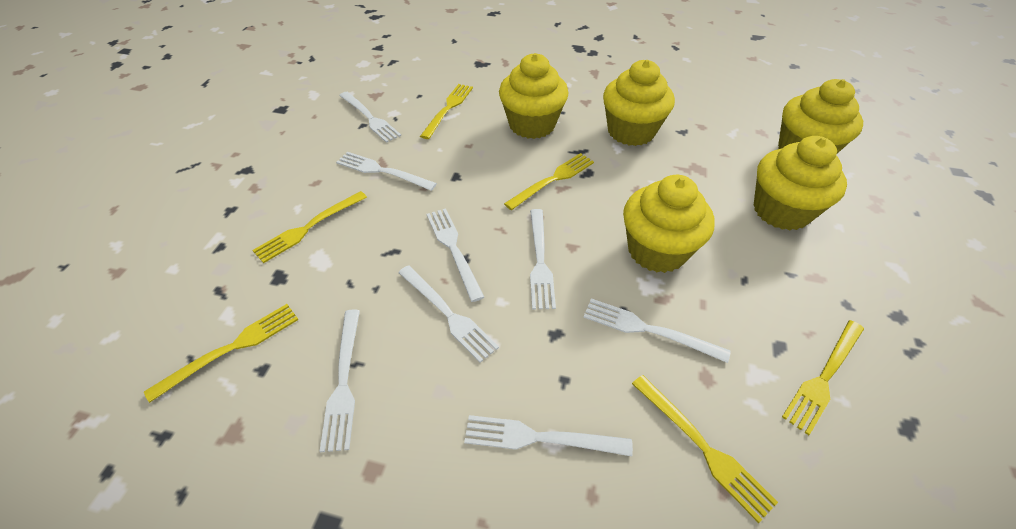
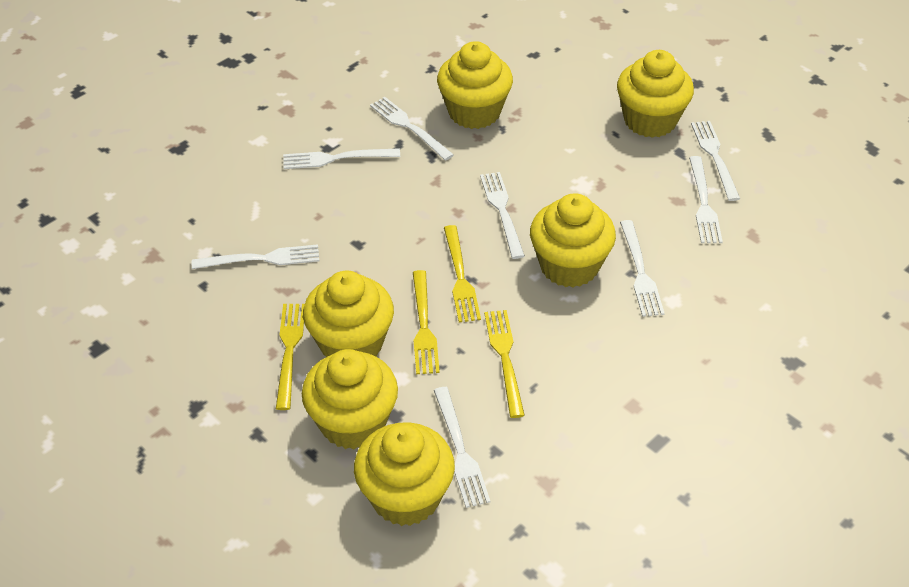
yellow cupcake: 5 -> 6
yellow fork: 6 -> 4

